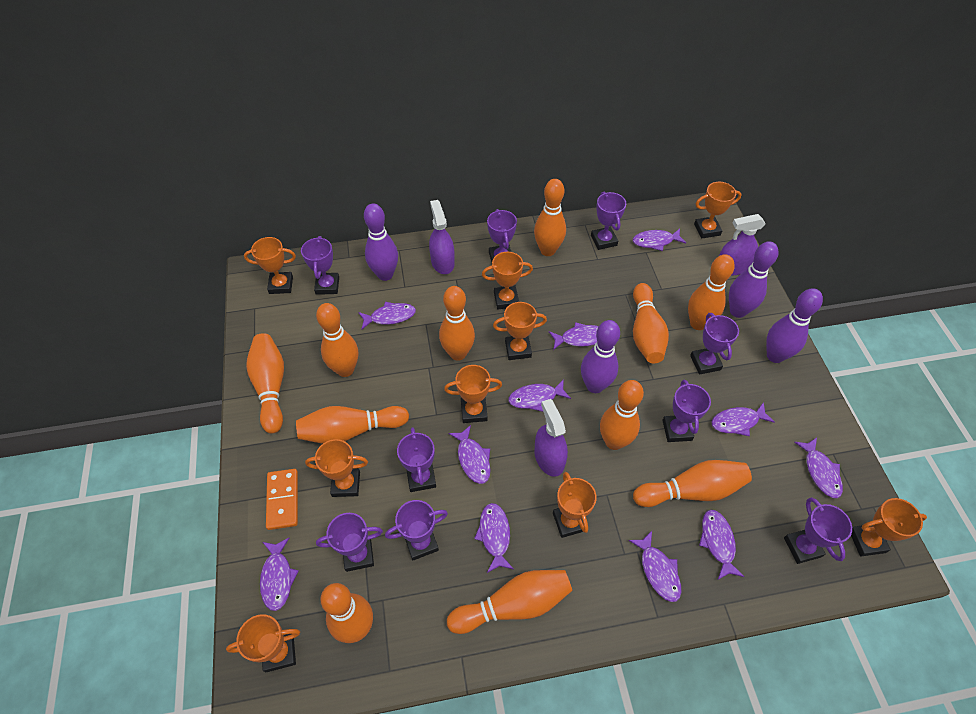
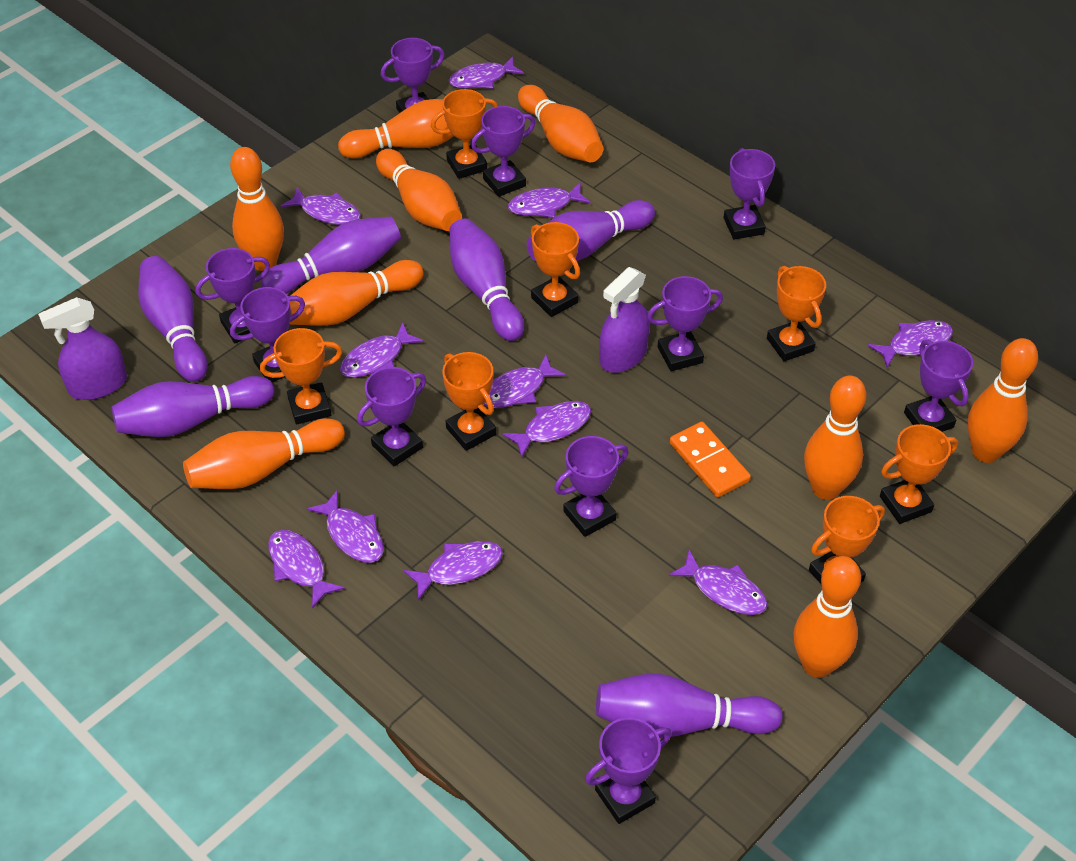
orange bowling pin: 11 -> 9
orange trophy: 9 -> 7
purple bowling pin: 4 -> 6
purple spray bottle: 3 -> 2
purple trophy: 9 -> 10

